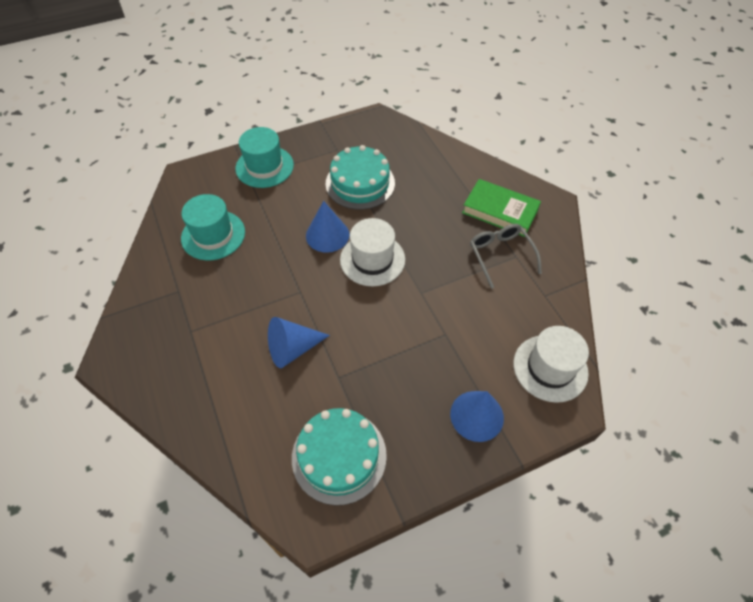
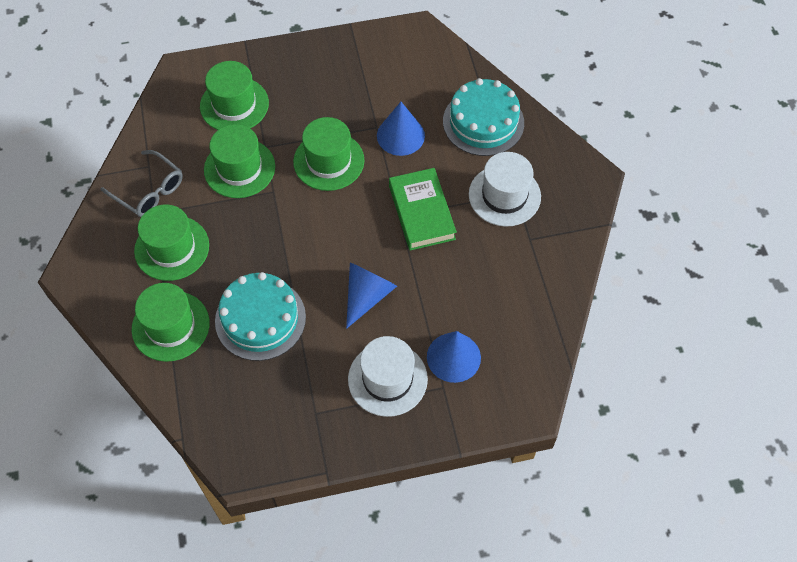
green hat: 0 -> 5
turquoise hat: 2 -> 0

